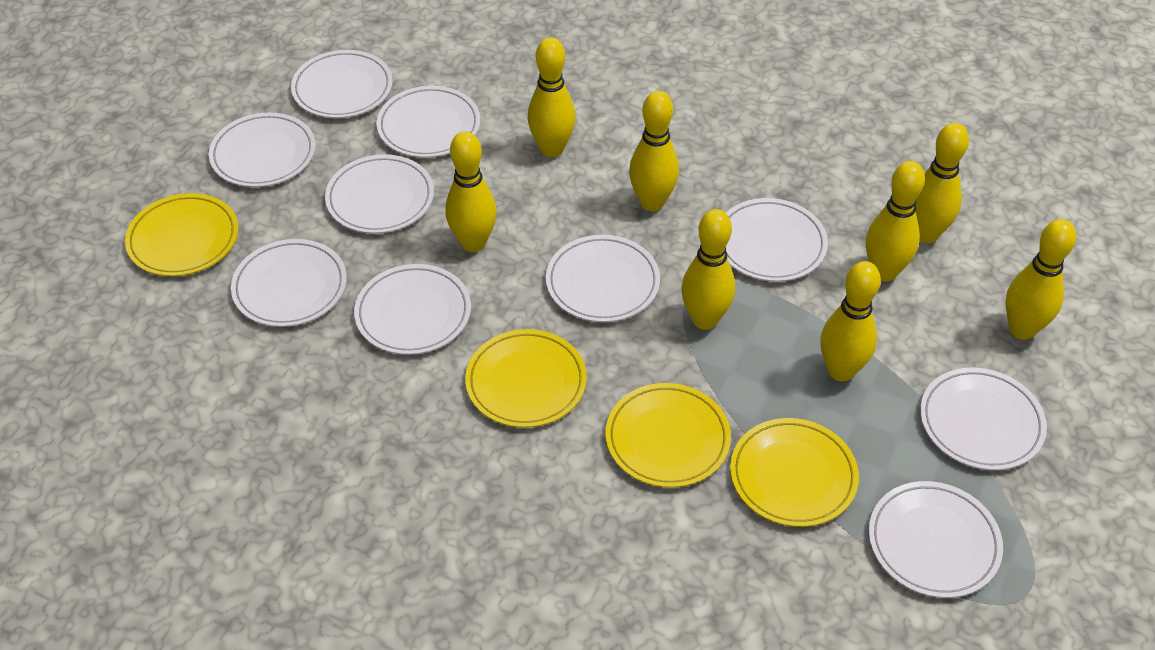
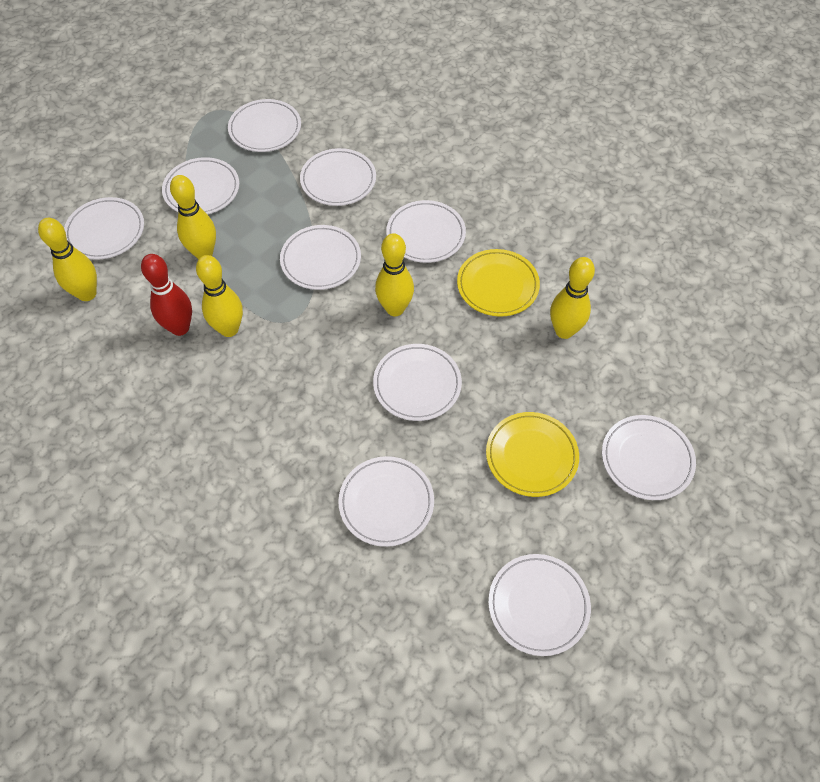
red bowling pin: 0 -> 1
yellow bowling pin: 8 -> 5
yellow plate: 4 -> 2

